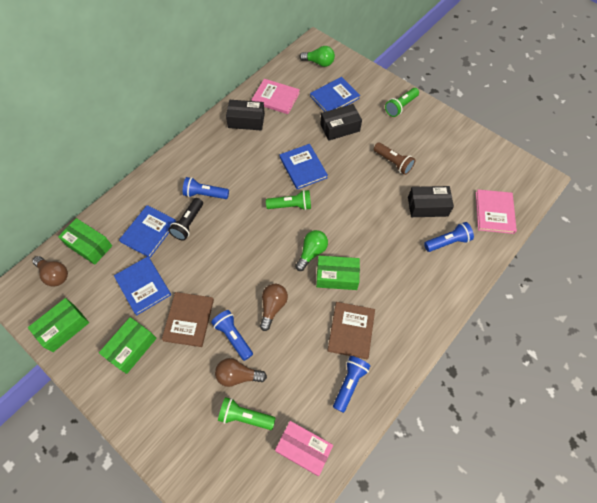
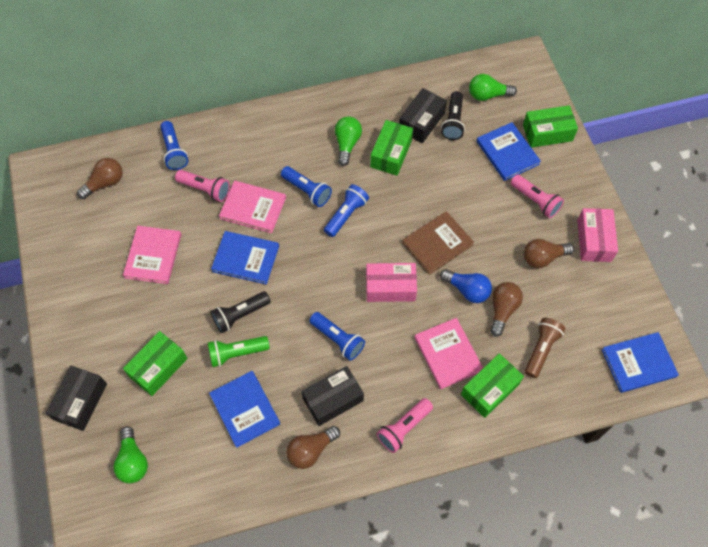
black flashlight: 1 -> 2
blue light bulb: 0 -> 1
brown book: 2 -> 1
brown light bulb: 3 -> 4
green flashlight: 3 -> 1
green light bulb: 2 -> 3
pink book: 2 -> 3
pink box: 1 -> 2
pink flashlight: 0 -> 3

